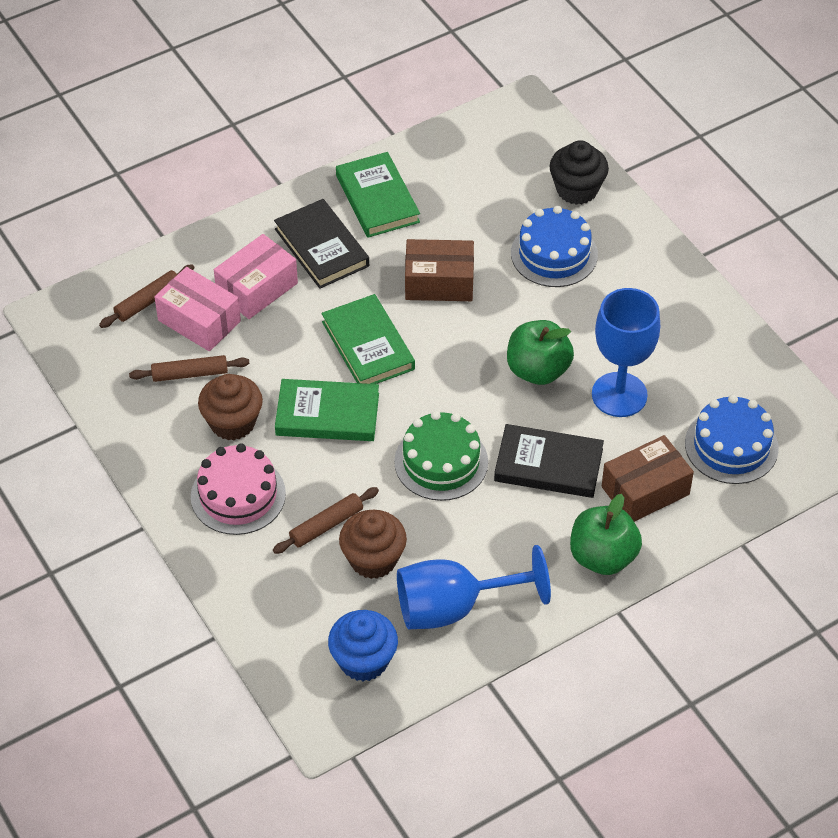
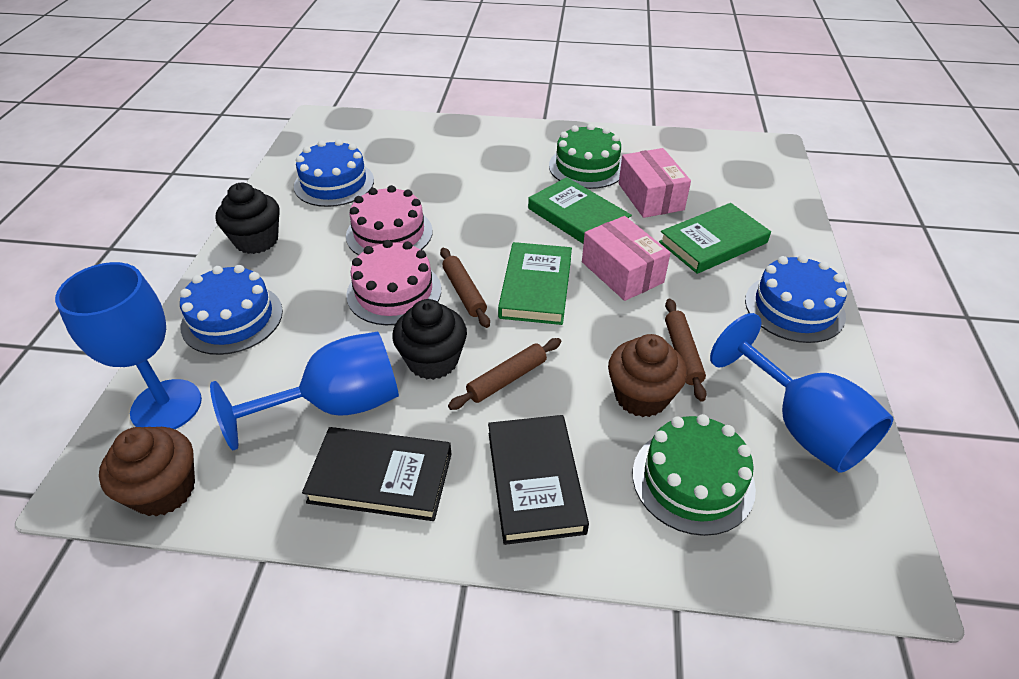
black cupcake: 1 -> 2
blue cake: 2 -> 3
blue cupcake: 1 -> 0
blue goblet: 2 -> 3
brown box: 2 -> 0
green apple: 2 -> 0
green cake: 1 -> 2
pink cake: 1 -> 2

